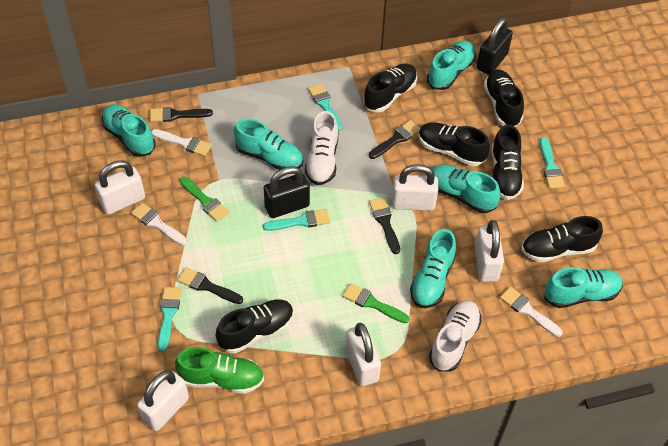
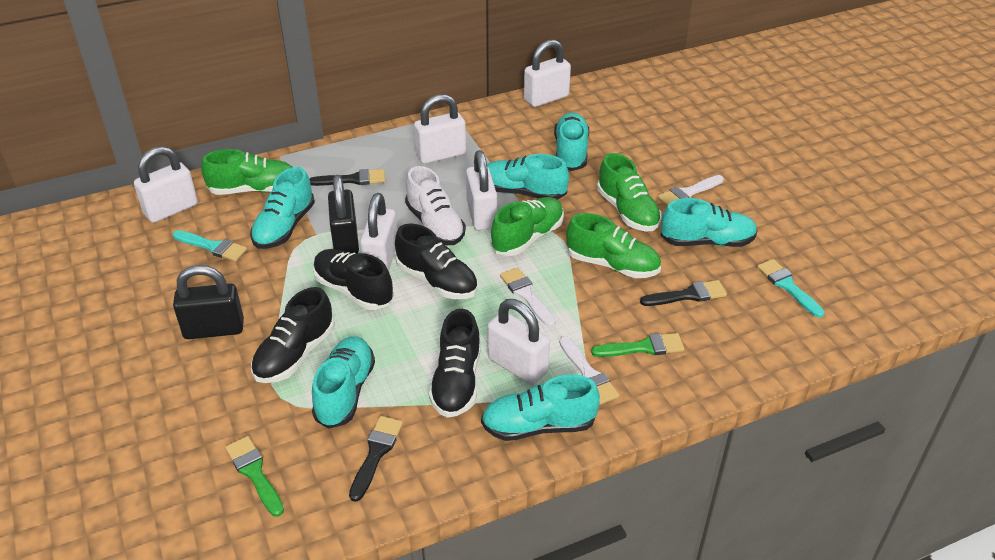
black brush: 4 -> 3
black shoe: 6 -> 4
green shoe: 1 -> 4
turquoise brush: 4 -> 2
white padlock: 5 -> 6
white shoe: 2 -> 1

